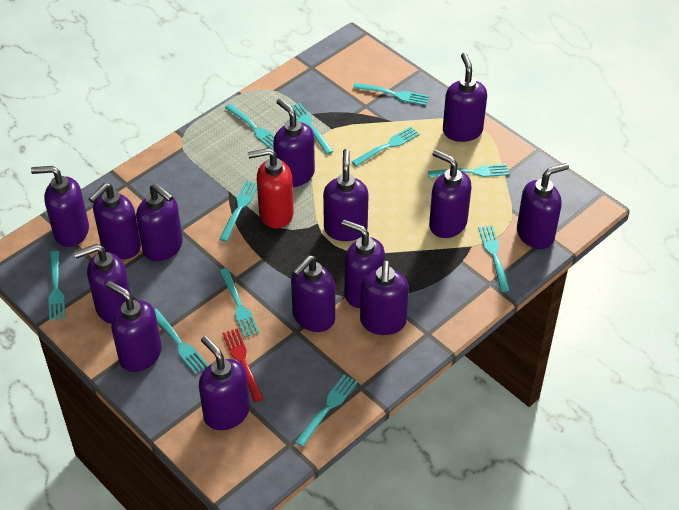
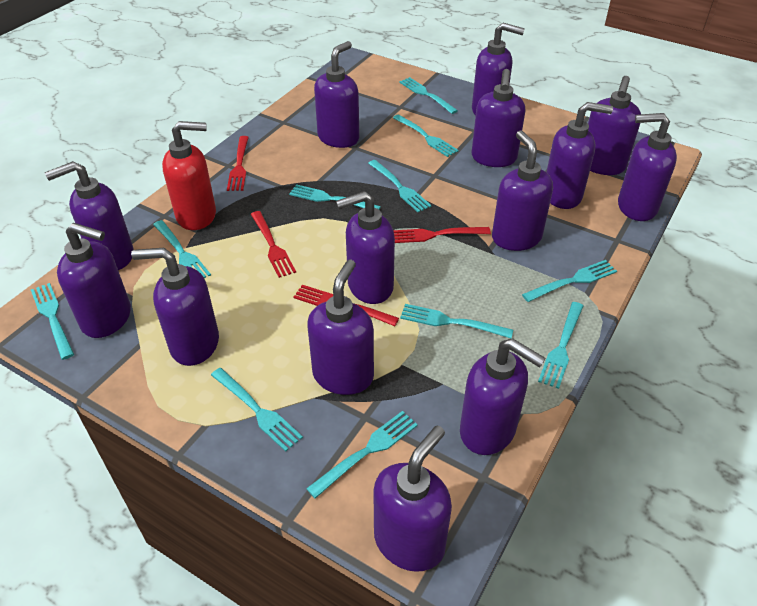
red fork: 1 -> 4

